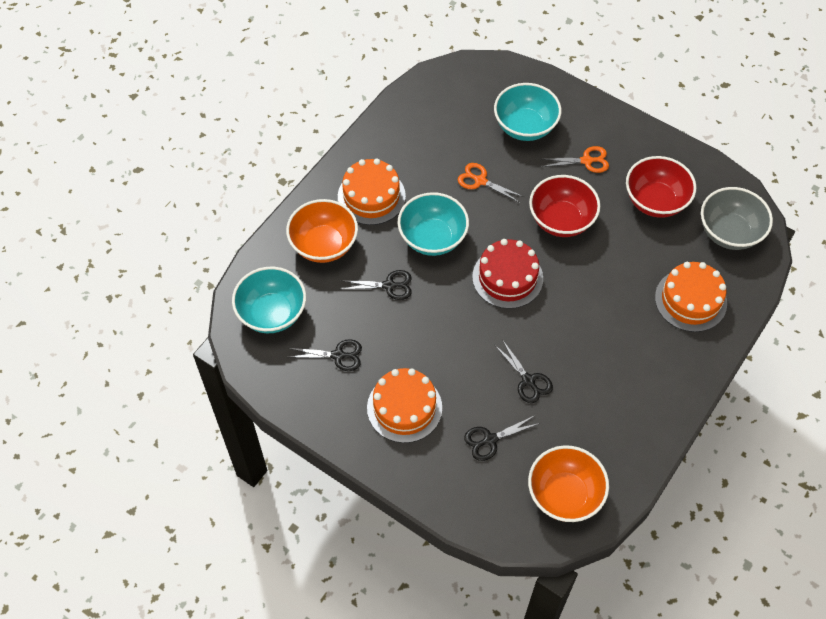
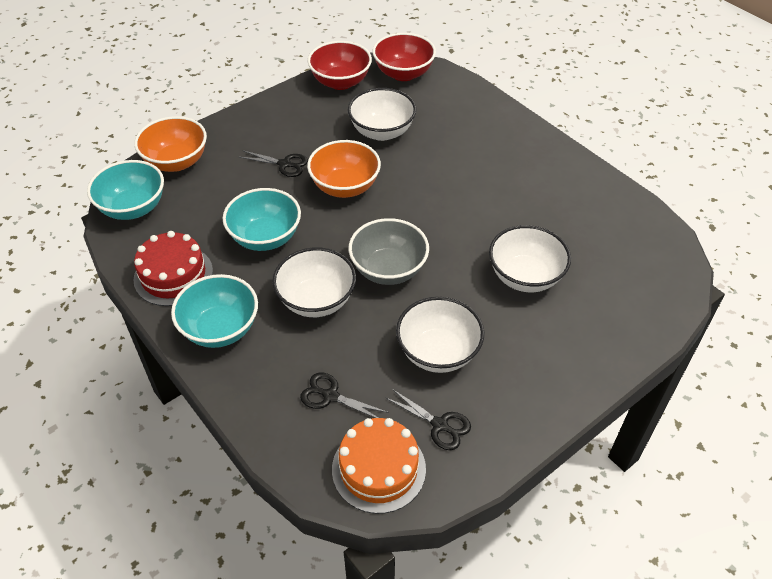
black scissors: 4 -> 3
orange cake: 3 -> 1
orange scissors: 2 -> 0
white bowl: 0 -> 4

